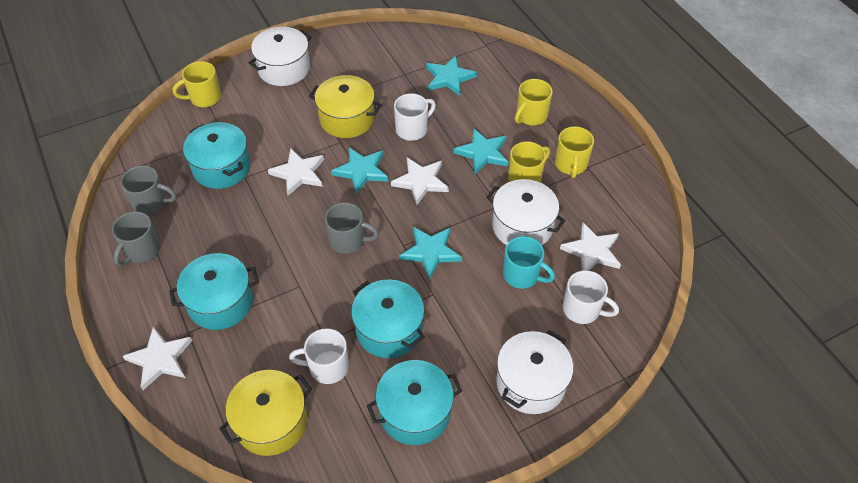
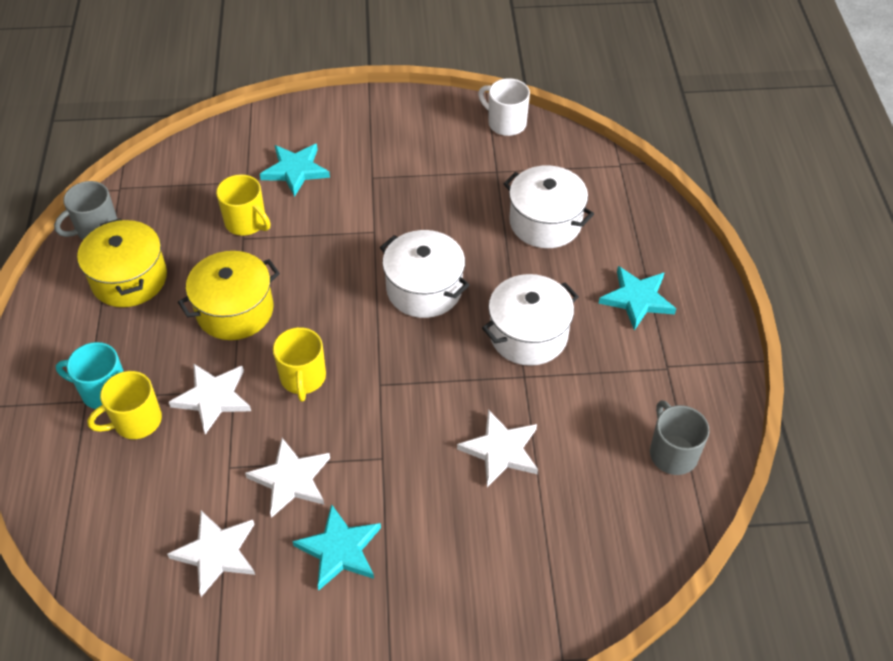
grey mug: 3 -> 2
turquoise pot: 4 -> 0
turquoise star: 4 -> 3
white mug: 3 -> 1
yellow mug: 4 -> 3

